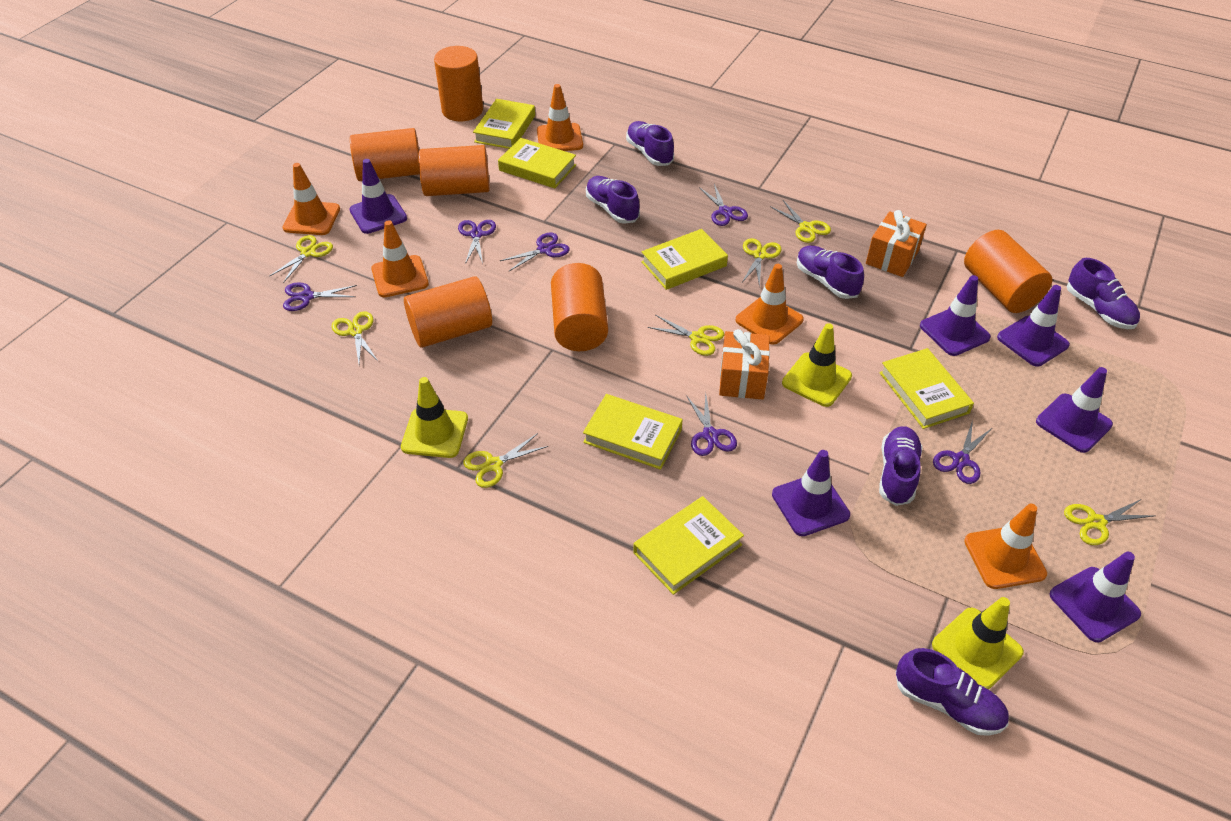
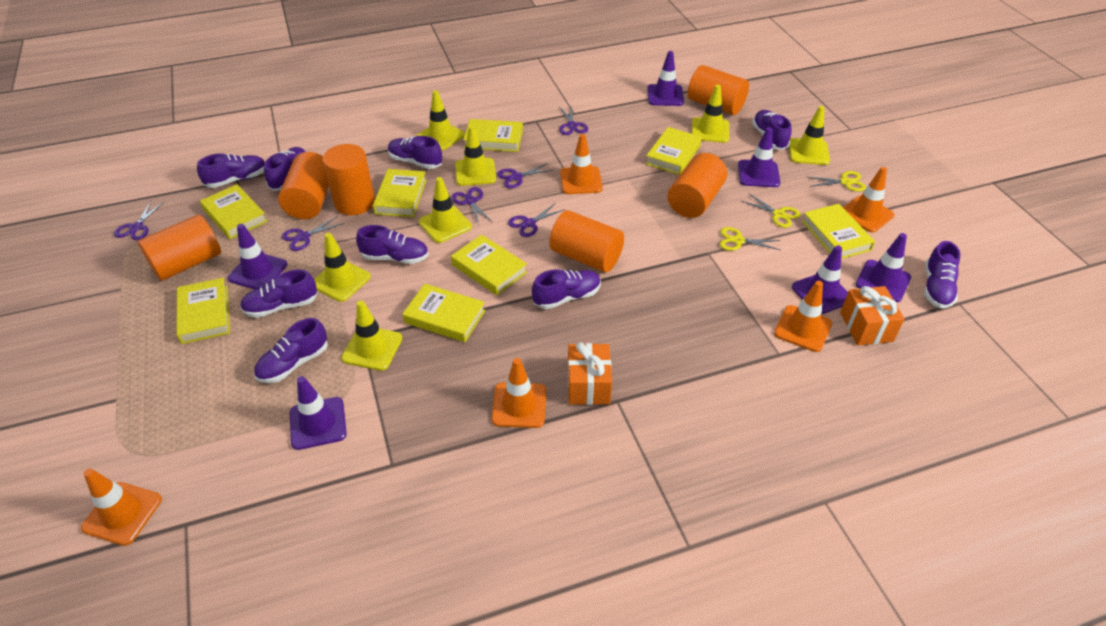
purple shoe: 6 -> 9
yellow book: 6 -> 8
yellow scissors: 7 -> 3
yellow traffic cone: 3 -> 7

